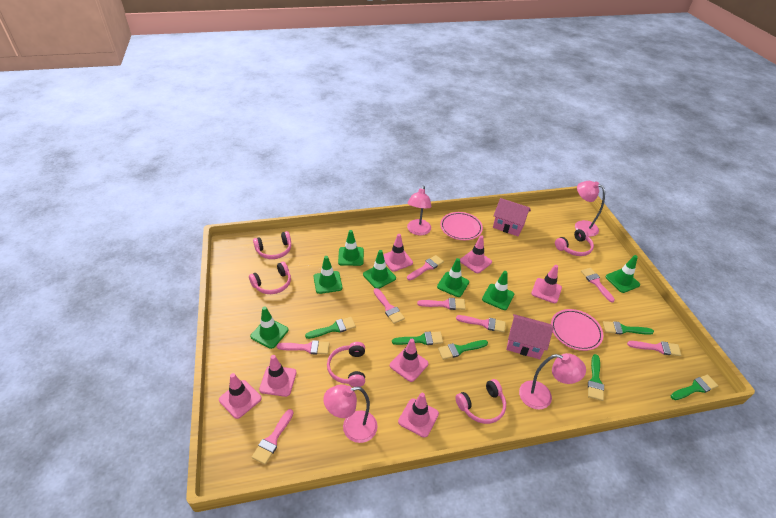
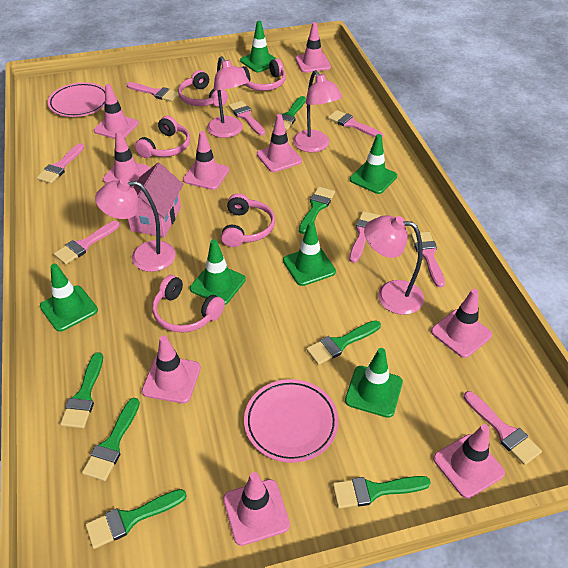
green brush: 6 -> 7
green traffic cone: 7 -> 6
pink house: 2 -> 1
pink traffic cone: 7 -> 9

